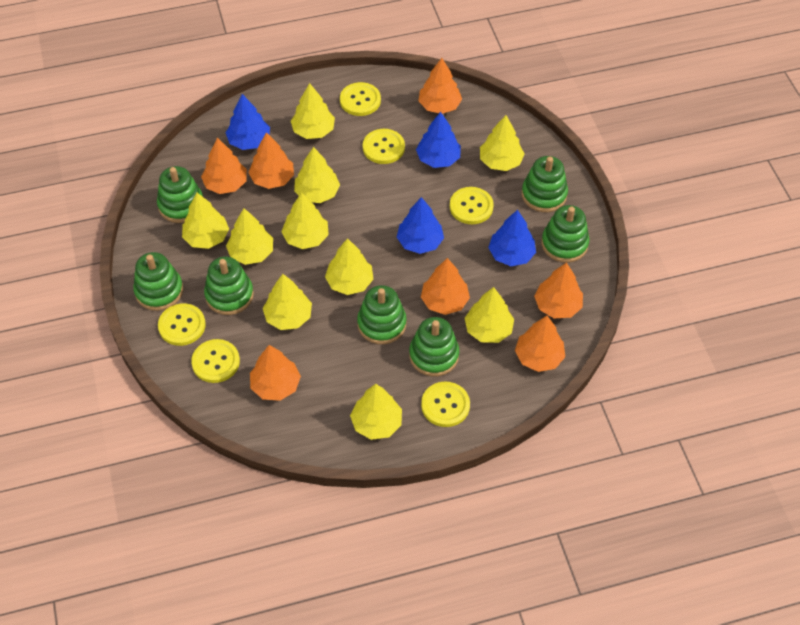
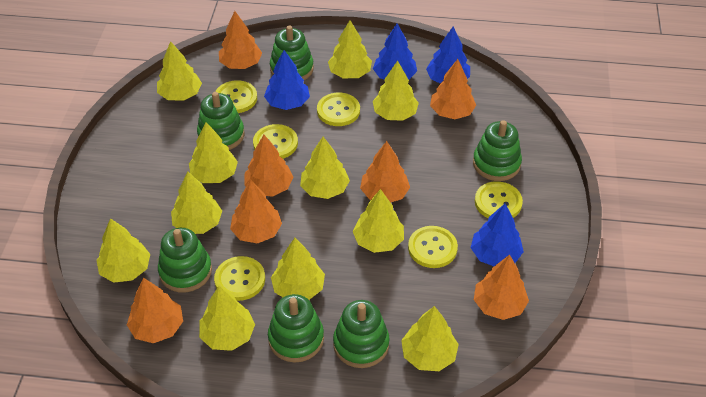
green stacking toy: 7 -> 6
yellow tree: 10 -> 11

